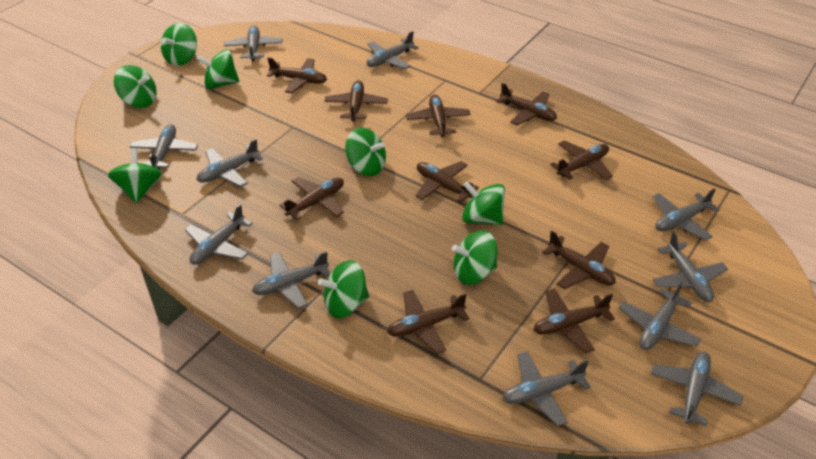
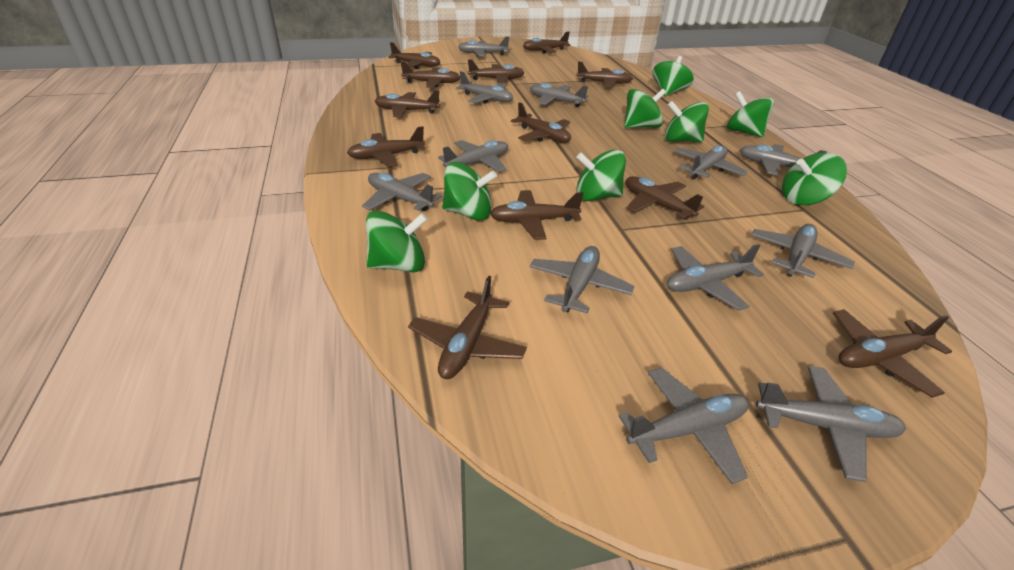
brown plane: 10 -> 12
grey plane: 11 -> 12

